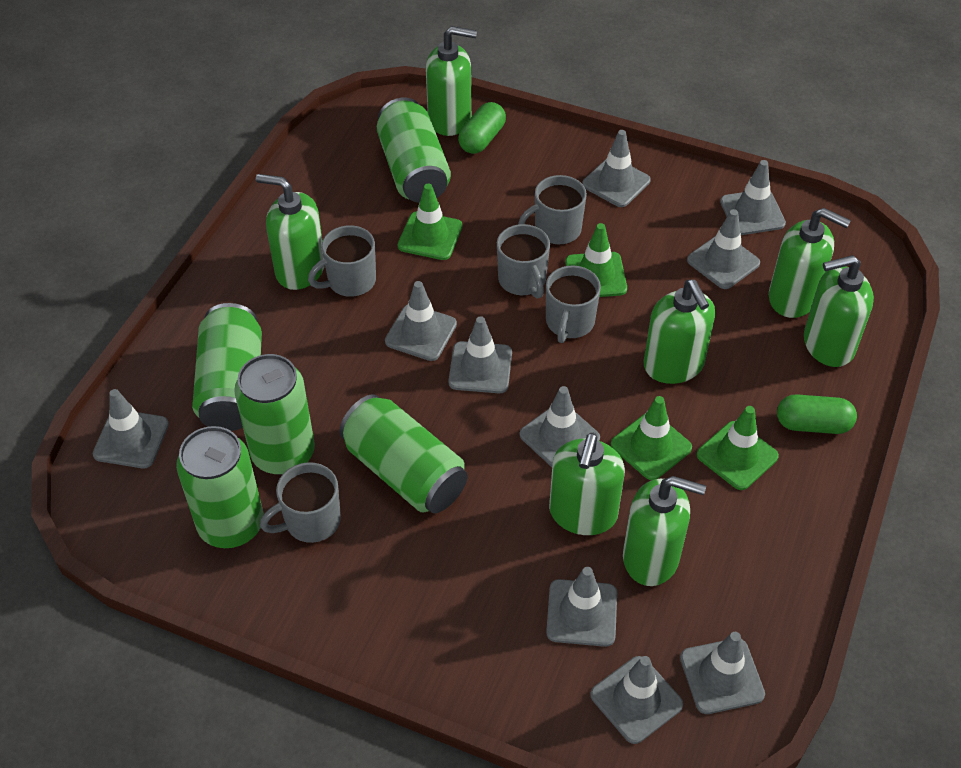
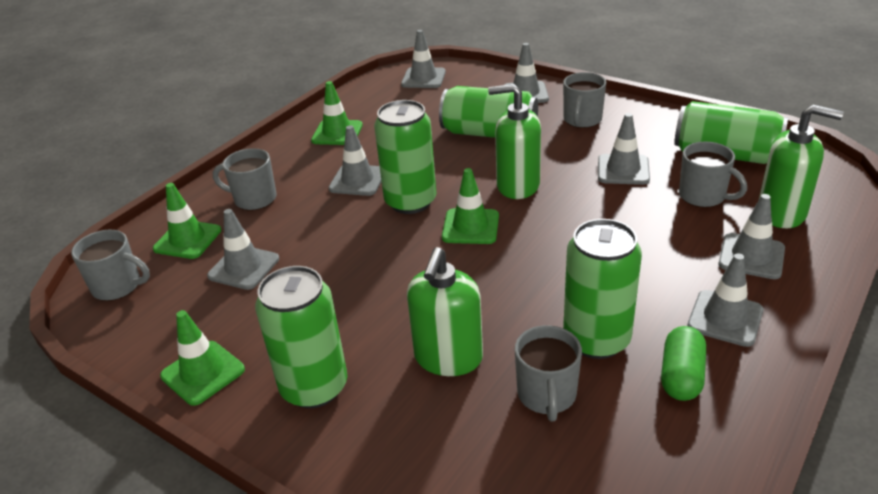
green capsule: 2 -> 1
green soap dispenser: 7 -> 3
grey traffic cone: 10 -> 7

